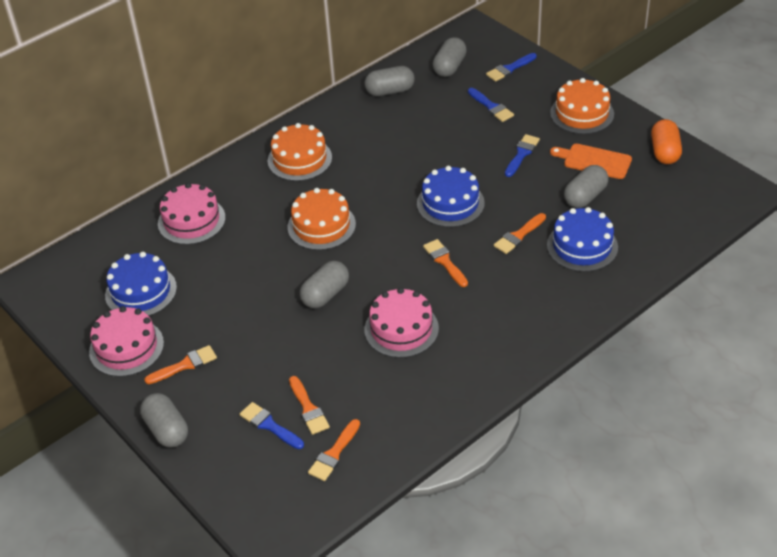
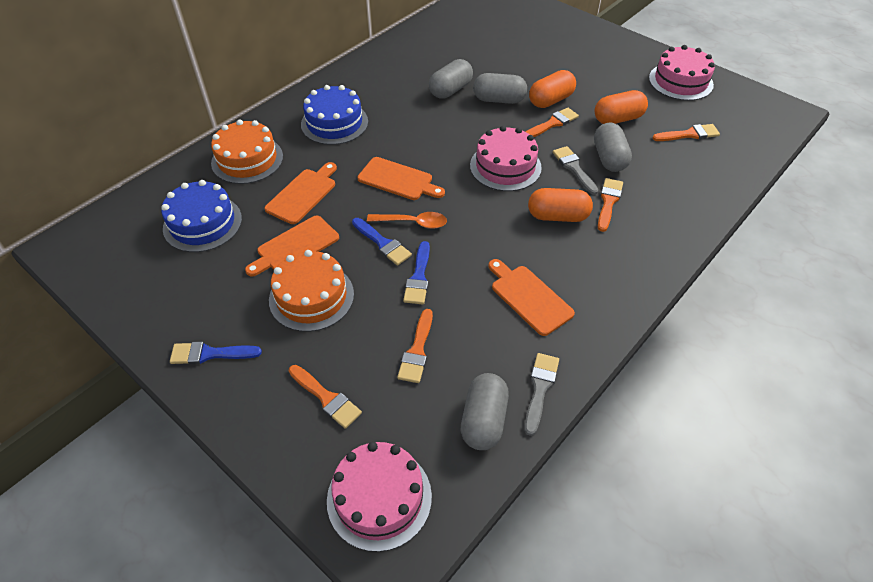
blue brush: 4 -> 3
blue cake: 3 -> 2
grey brush: 0 -> 2
grey capsule: 5 -> 4
orange cake: 3 -> 2
orange capsule: 1 -> 3
orange cutting board: 1 -> 4
orange spoon: 0 -> 1

